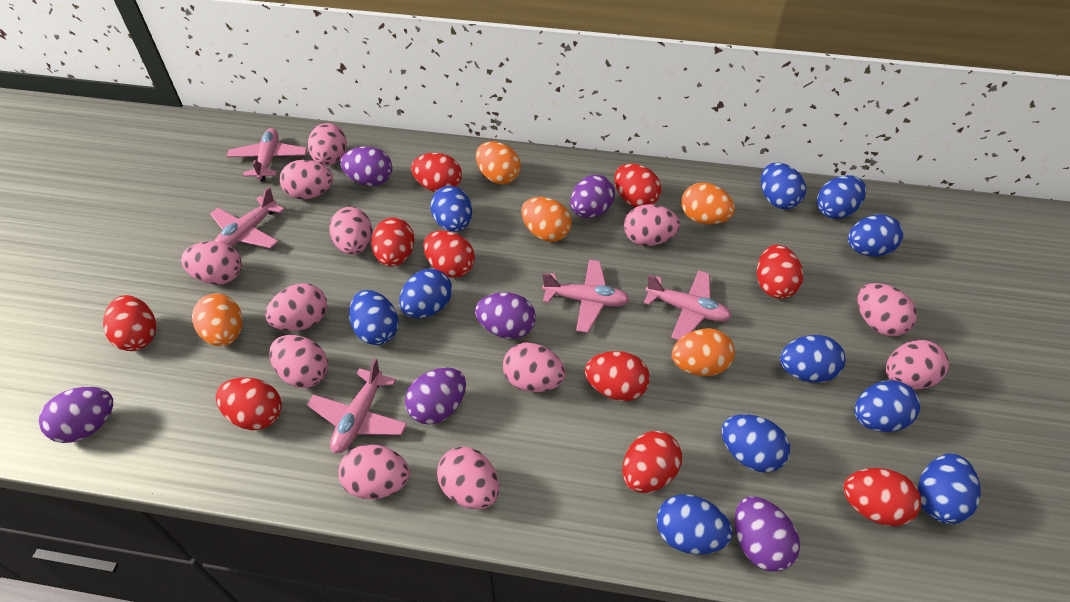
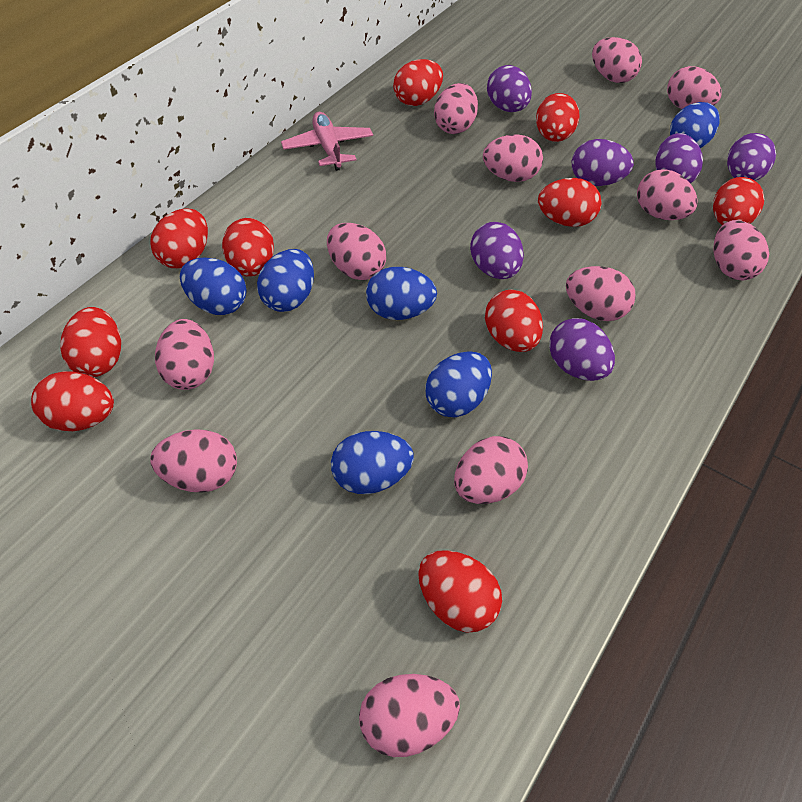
blue egg: 11 -> 6
orange egg: 5 -> 0
pink plane: 5 -> 1

